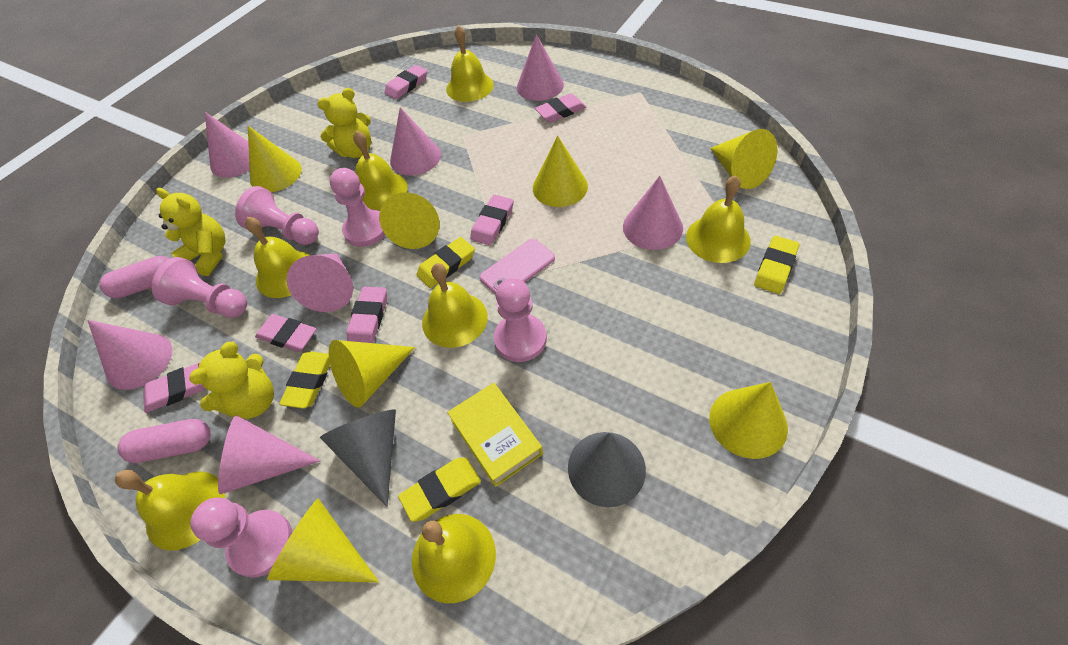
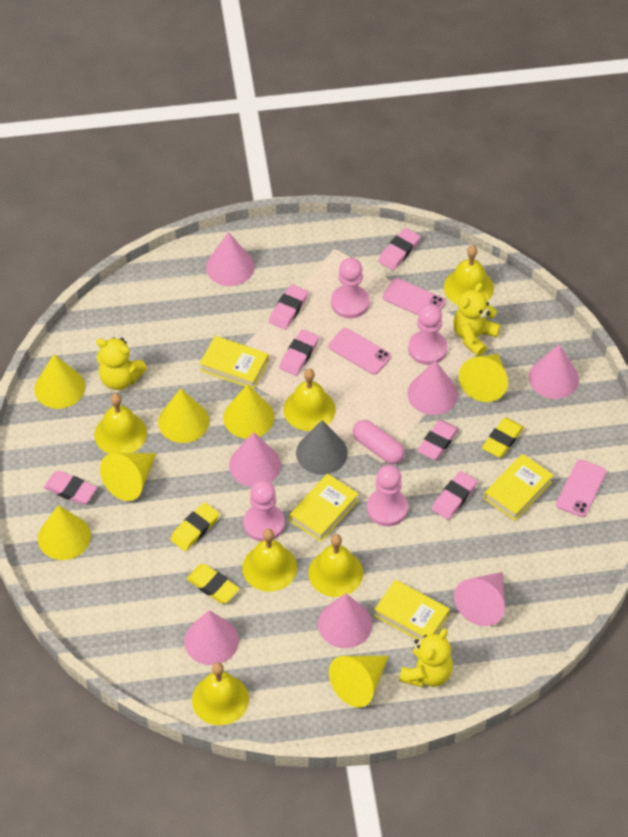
grey cone: 2 -> 1
pink capsule: 2 -> 1
pink pawn: 5 -> 4
pink phone: 1 -> 3
yellow bell: 7 -> 6
yellow book: 1 -> 4
yellow eraser: 4 -> 3

